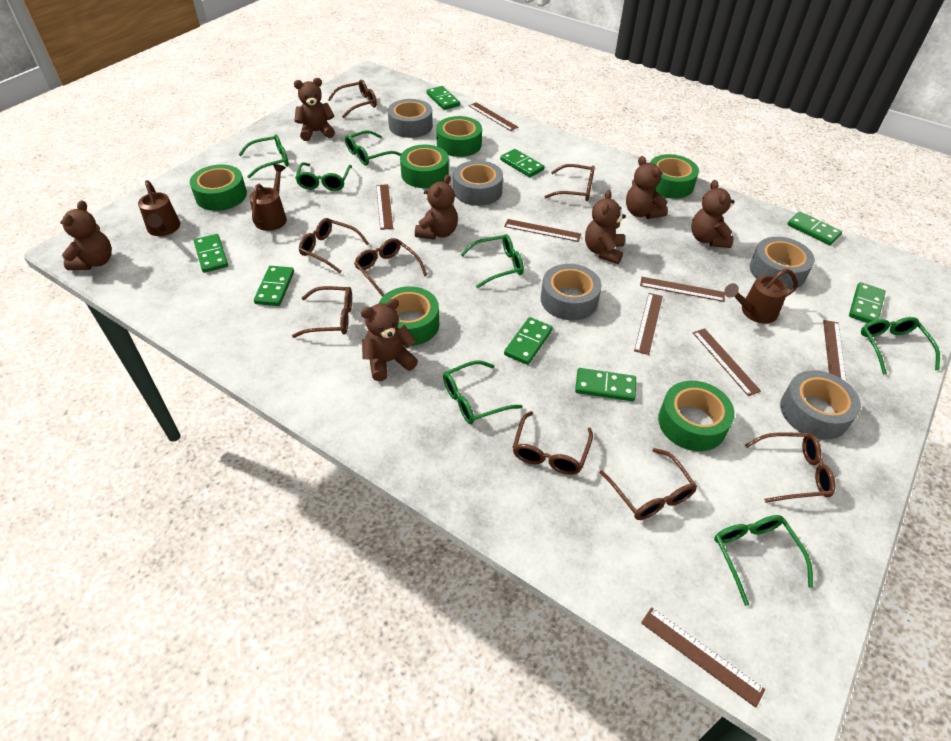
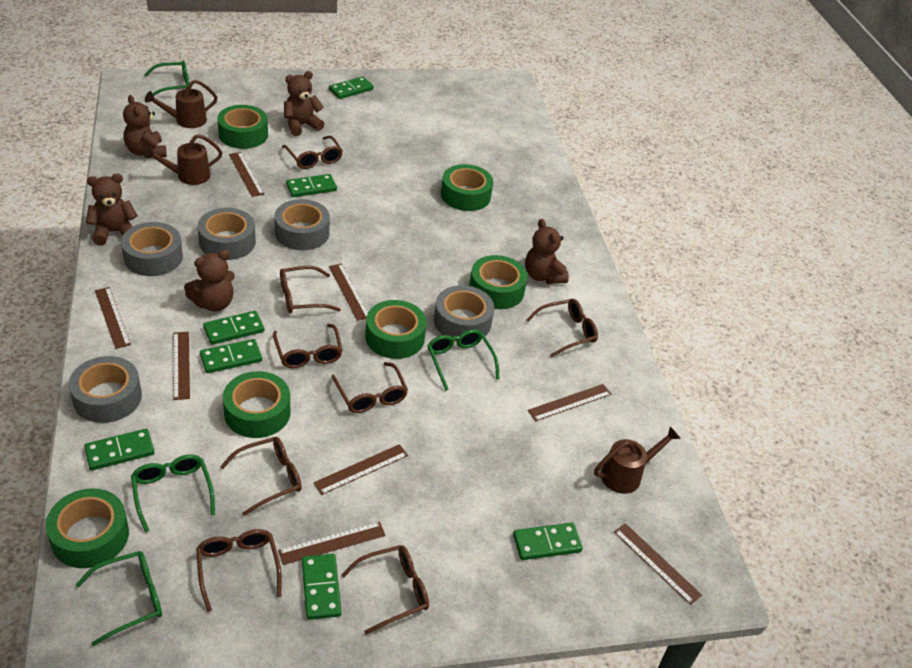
brown teddy bear: 7 -> 5
green domino: 8 -> 7
green glasses: 7 -> 4

